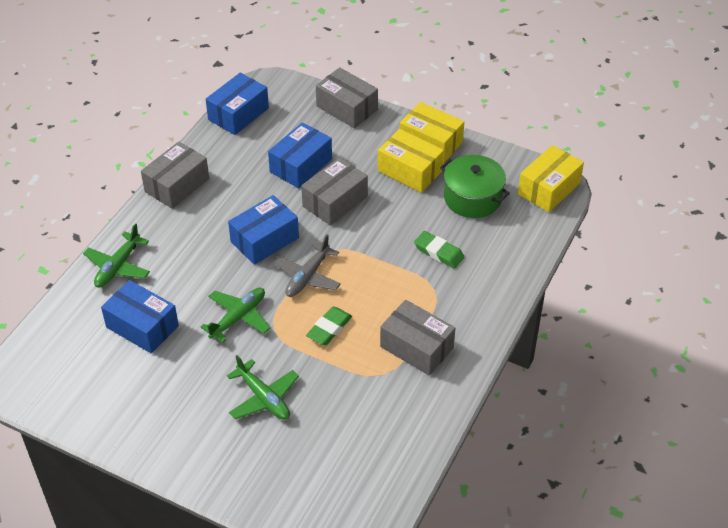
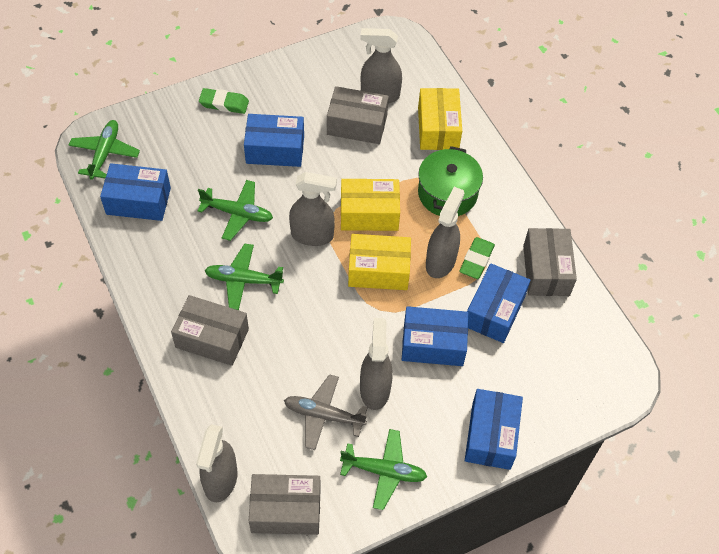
blue box: 4 -> 5
green plane: 3 -> 4
grey spray bottle: 0 -> 5

